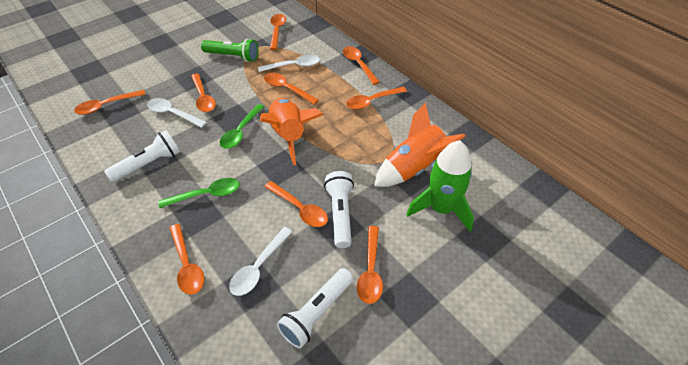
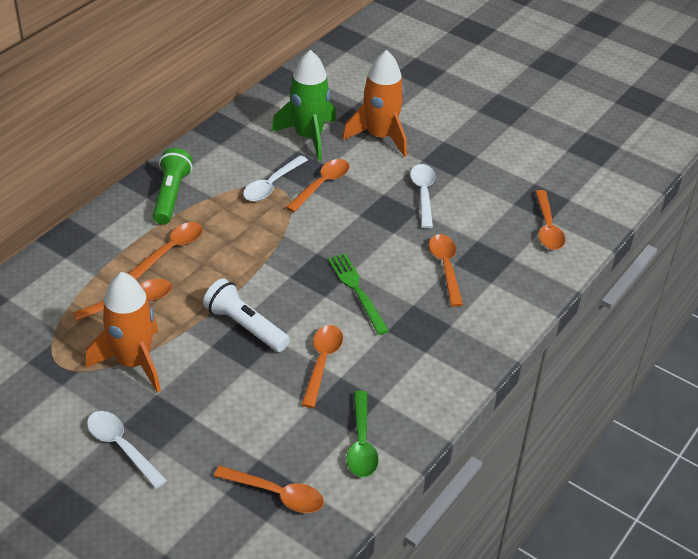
green fork: 0 -> 1
green spoon: 2 -> 1
orange spoon: 9 -> 7
white flashlight: 3 -> 1

